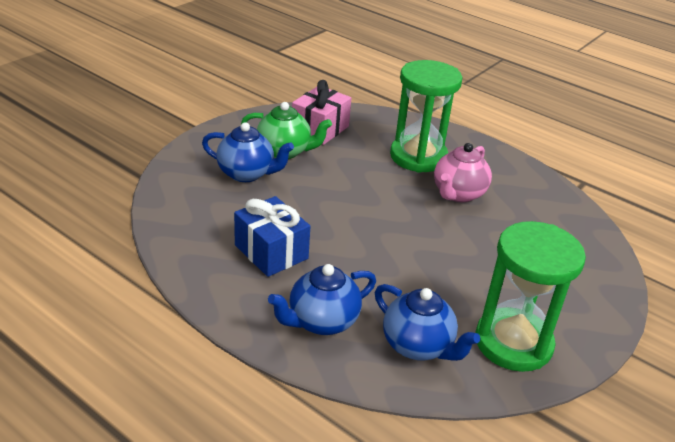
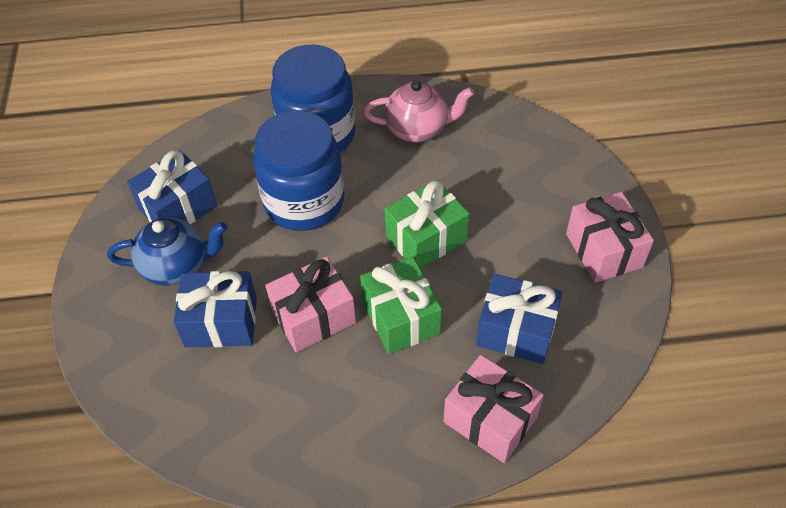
blue gift: 1 -> 3
blue jar: 0 -> 2
blue teapot: 3 -> 1
green gift: 0 -> 2
green hourglass: 2 -> 0
green teapot: 1 -> 0
pink gift: 1 -> 3

